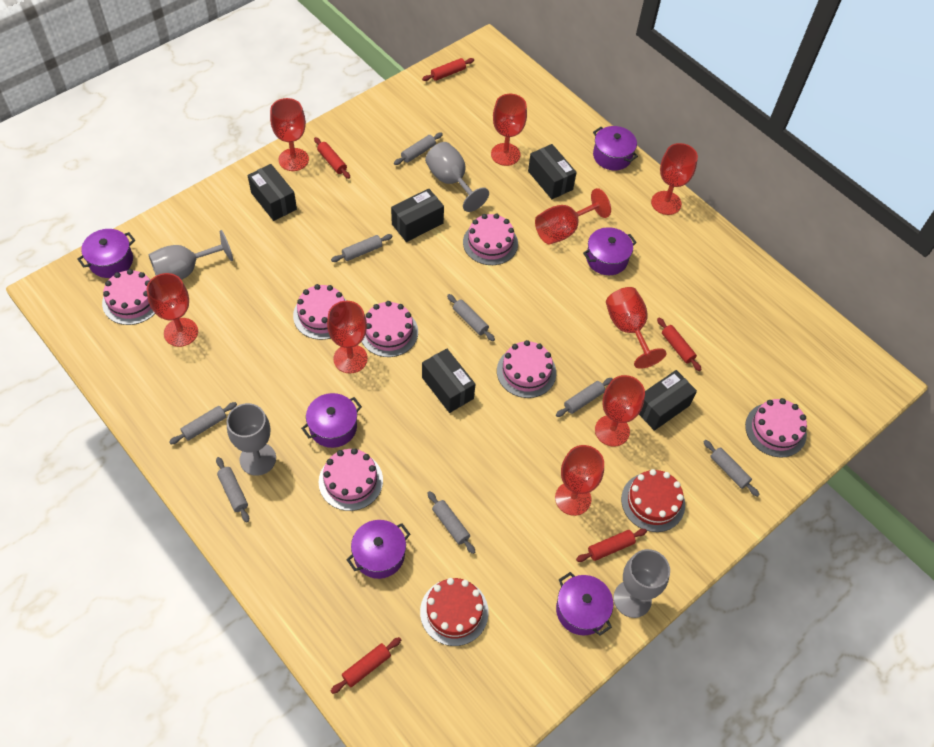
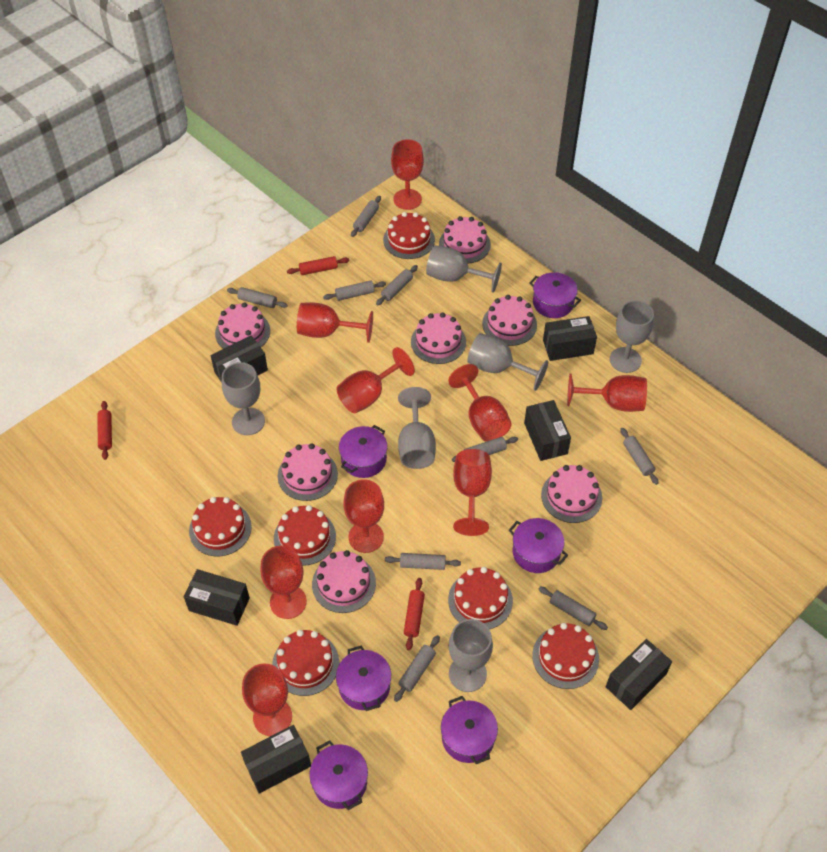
black box: 5 -> 6
grey goblet: 4 -> 6
grey rolling pin: 8 -> 9
red cake: 2 -> 6
red rolling pin: 5 -> 3

